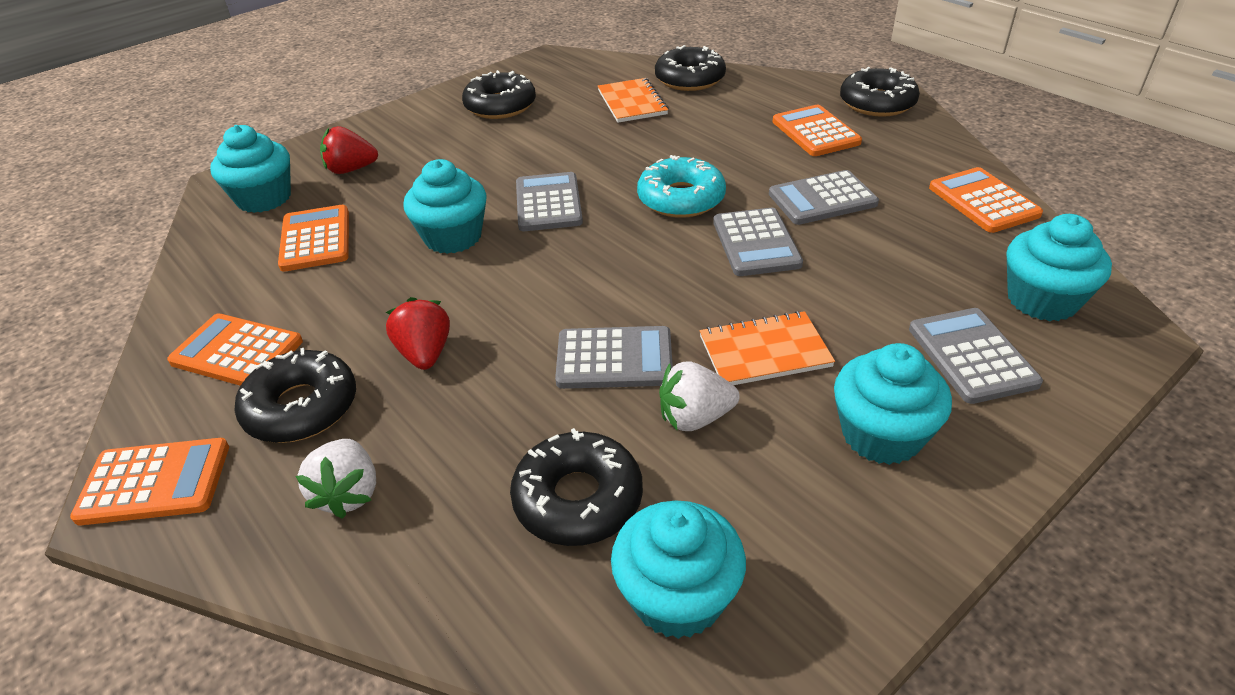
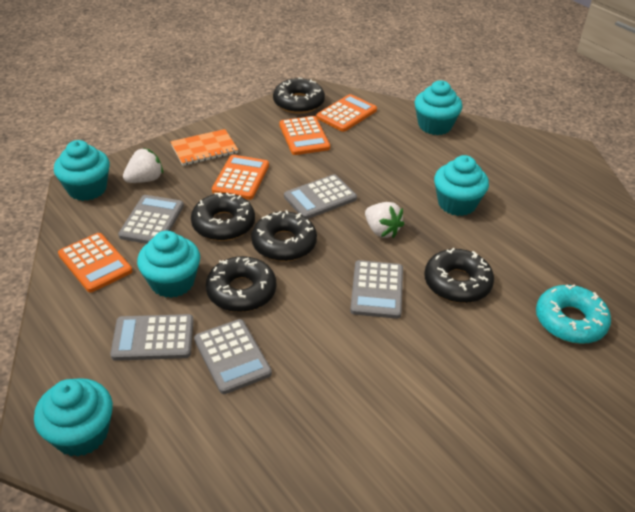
orange calculator: 5 -> 4
orange notebook: 2 -> 1
red strawberry: 2 -> 0

